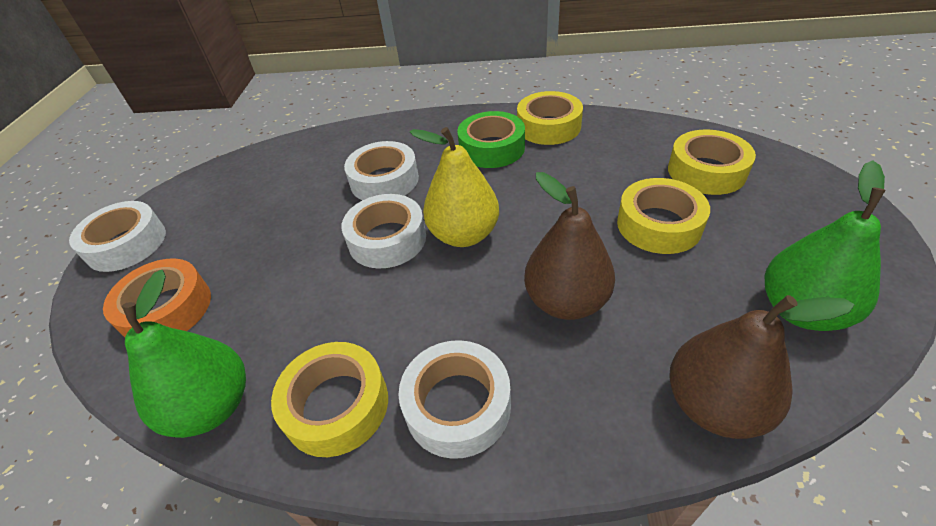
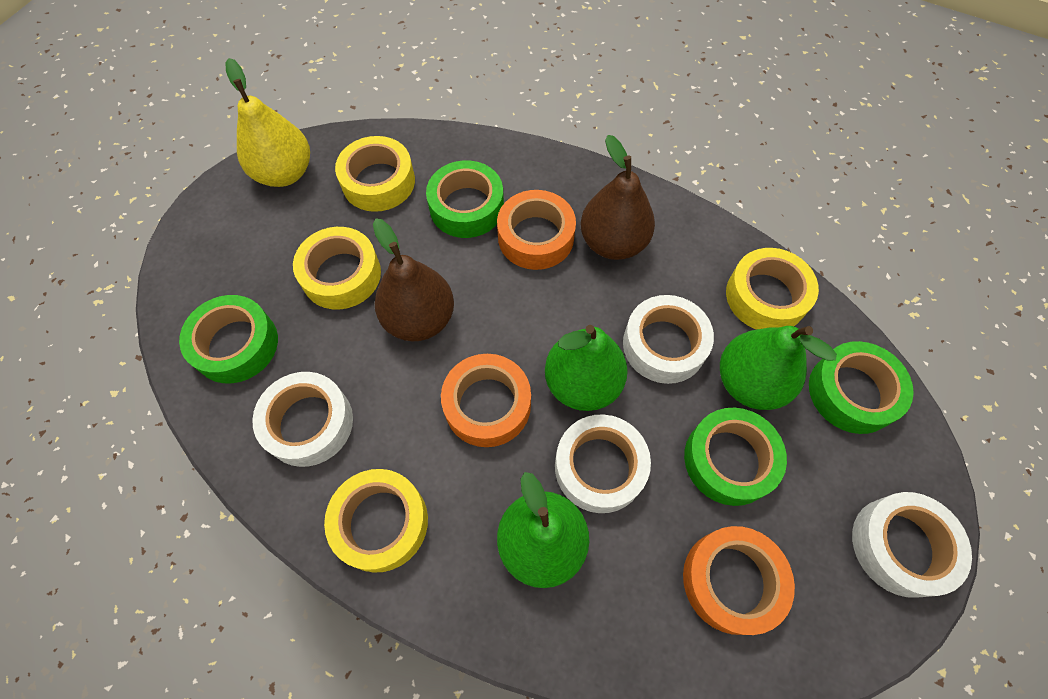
green pear: 2 -> 3
green tape: 1 -> 4
orange tape: 1 -> 3

